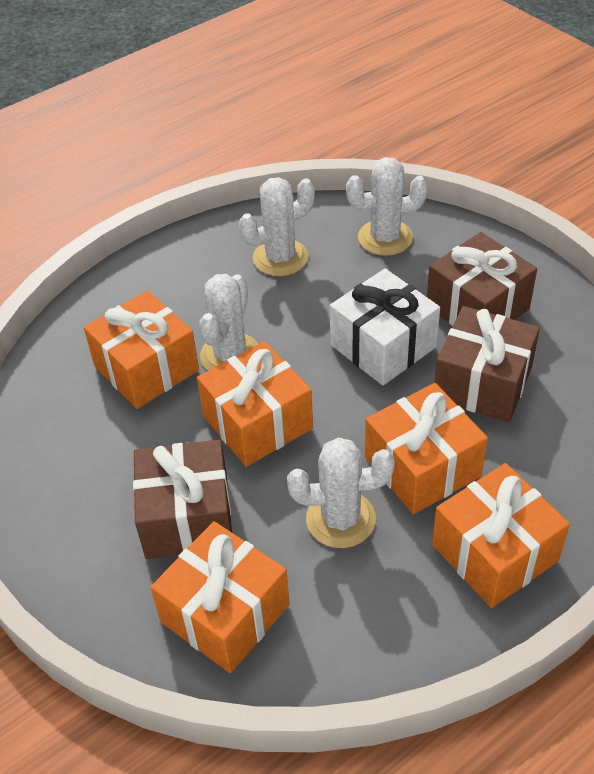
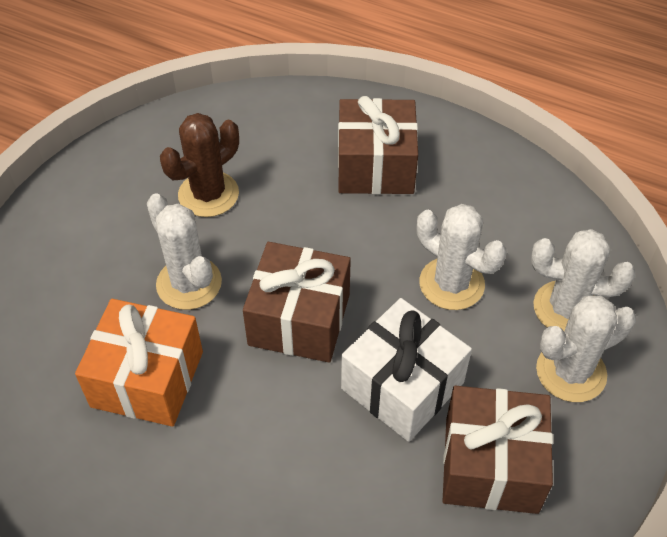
brown cactus: 0 -> 1
orange gift: 5 -> 1

